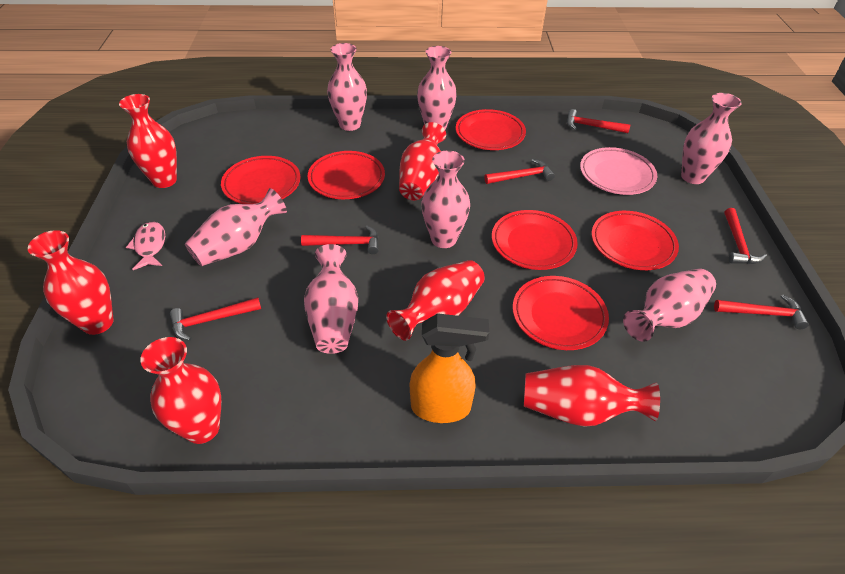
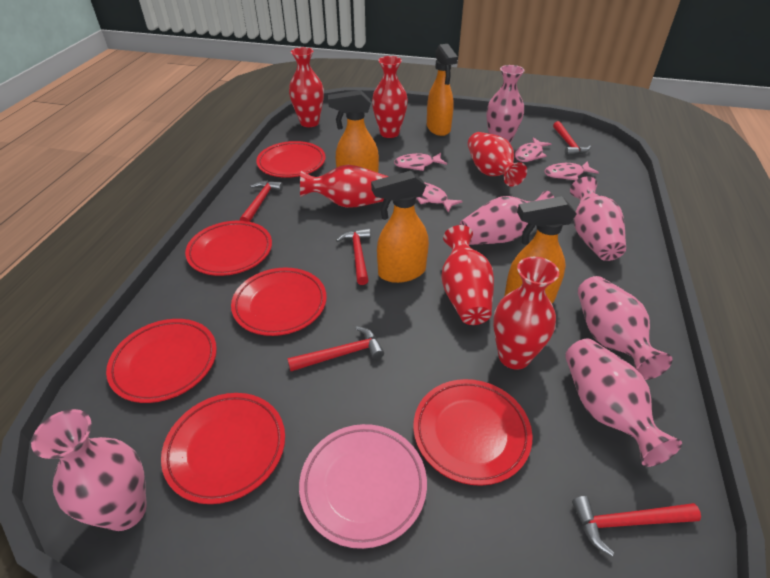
orange spray bottle: 1 -> 4
pink fish: 1 -> 4
pink vase: 7 -> 6
red hammer: 6 -> 5

